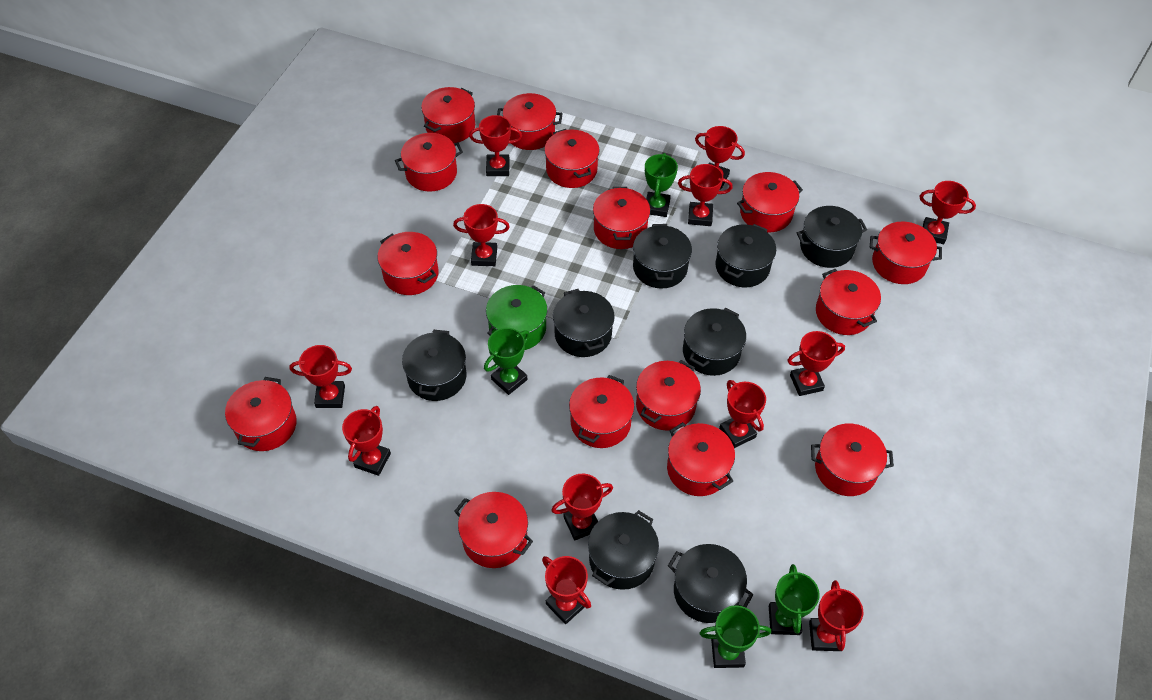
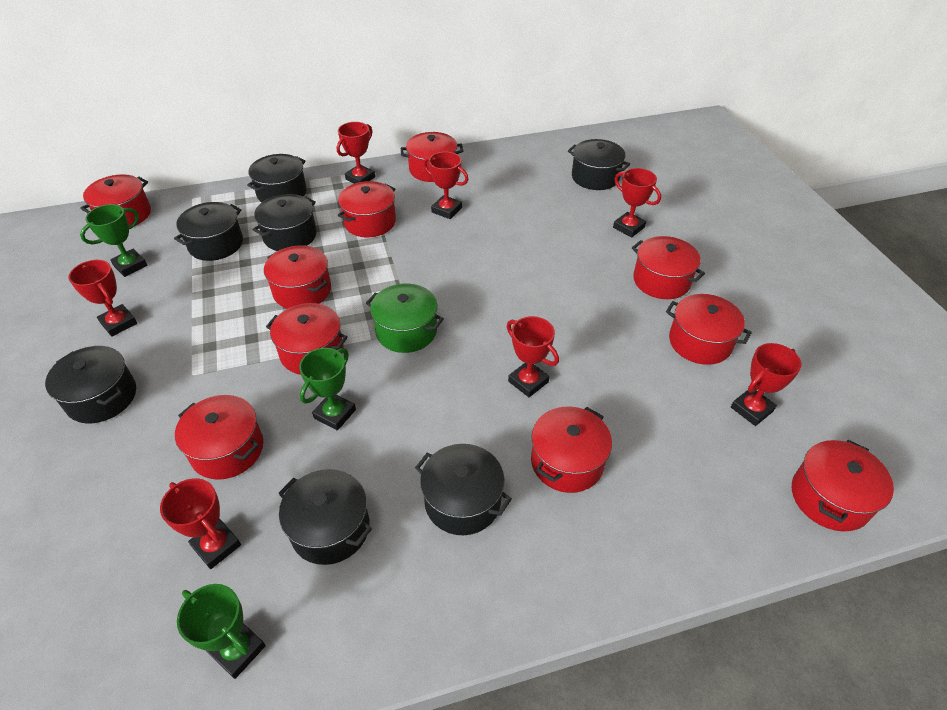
black pot: 8 -> 7
green trophy: 4 -> 3
red pot: 15 -> 10
red trophy: 12 -> 7

